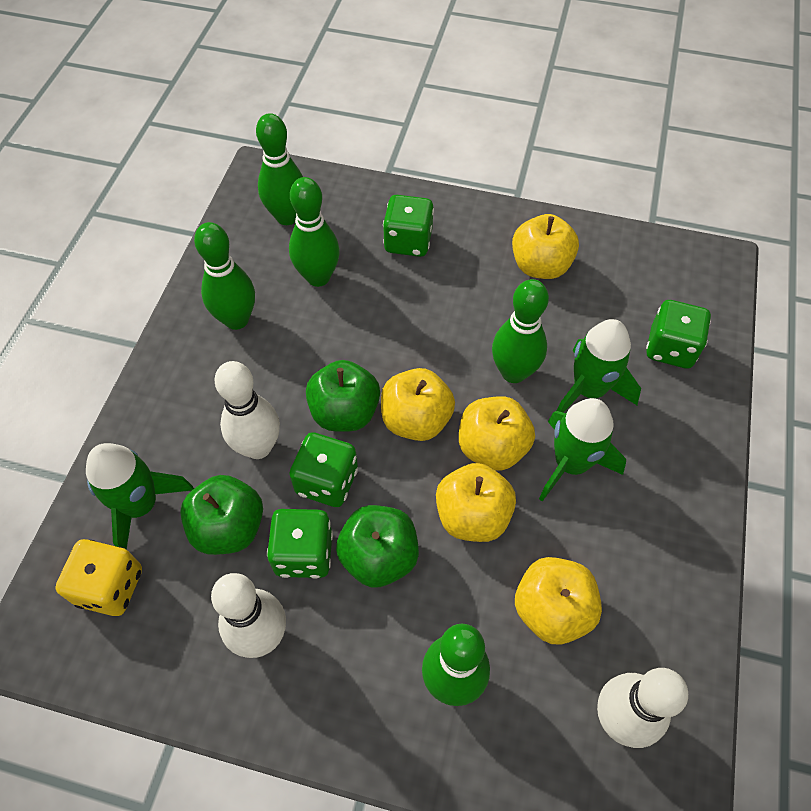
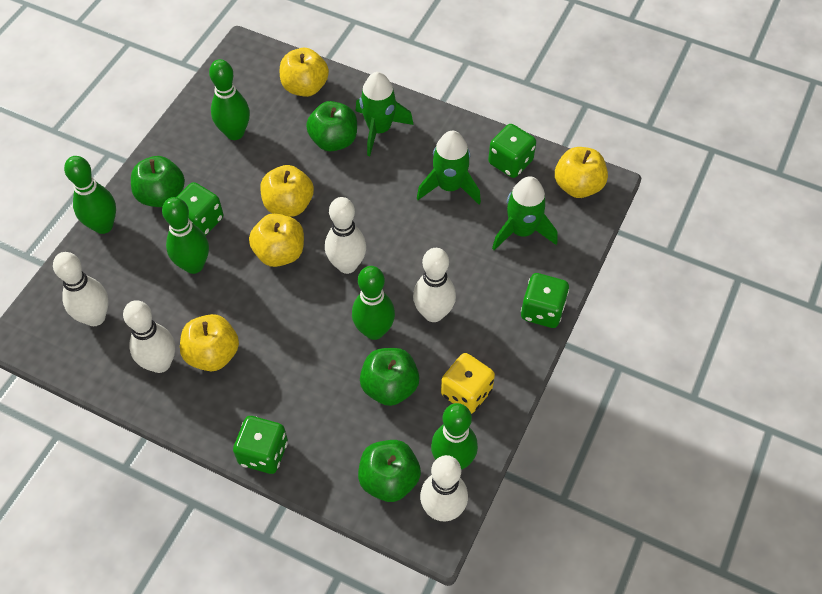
green apple: 3 -> 4
white bowling pin: 3 -> 5

